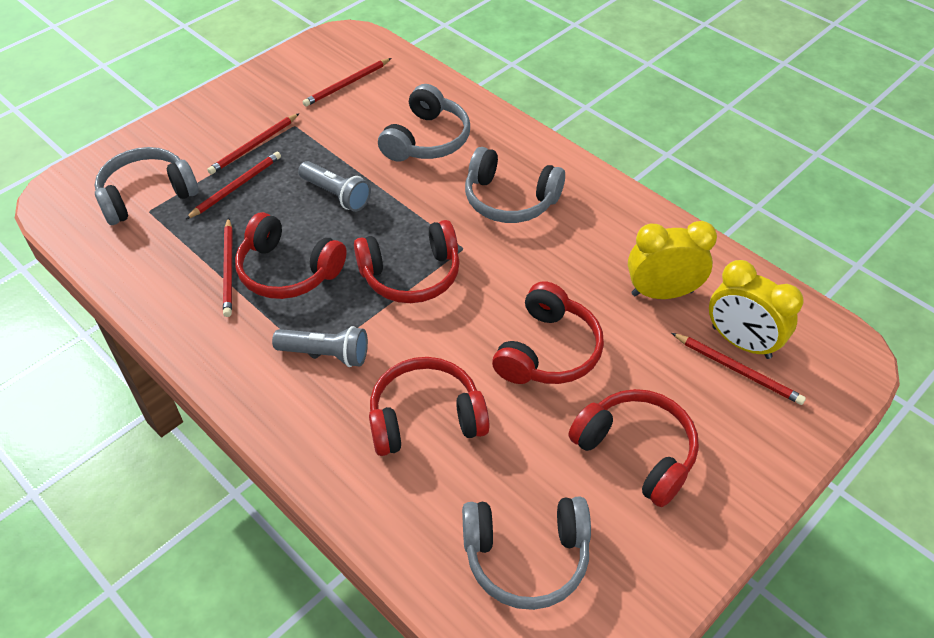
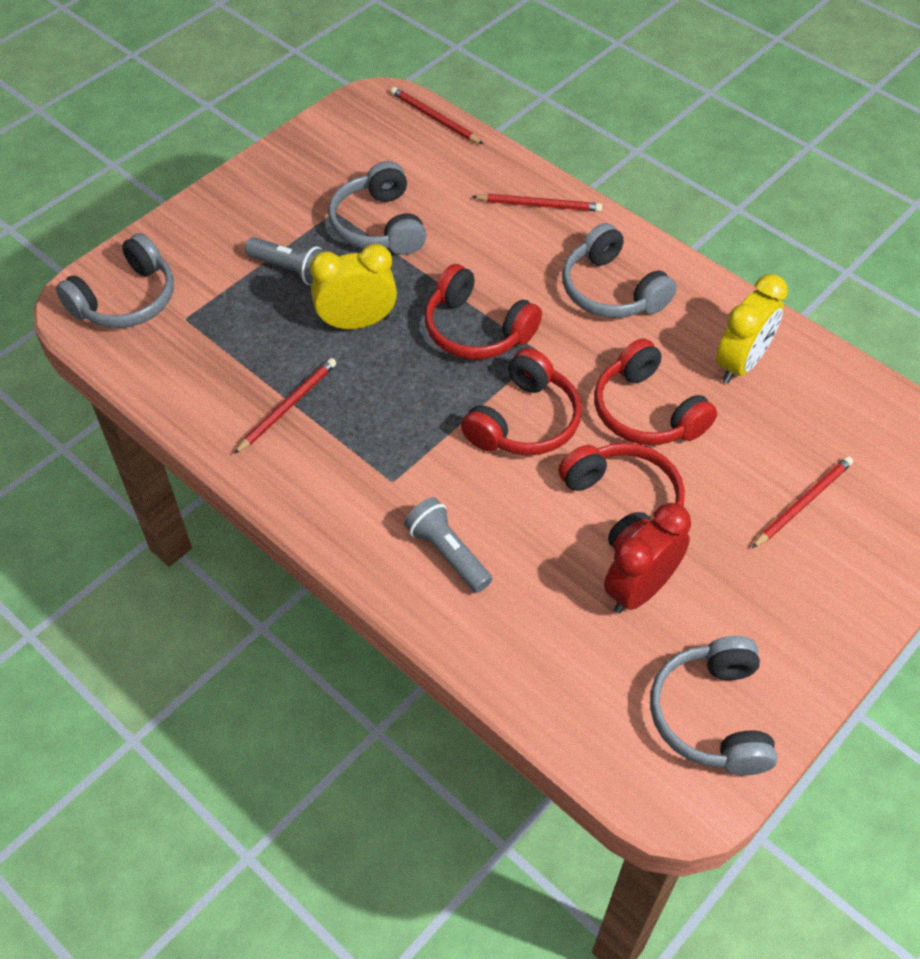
red clock: 0 -> 1
red headphones: 5 -> 4
red pencil: 5 -> 4

